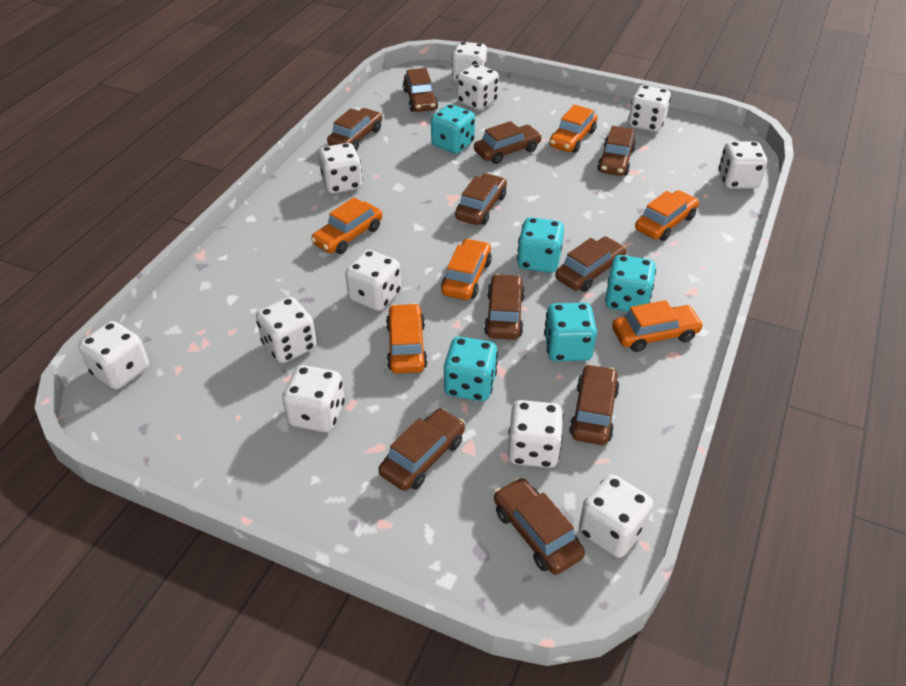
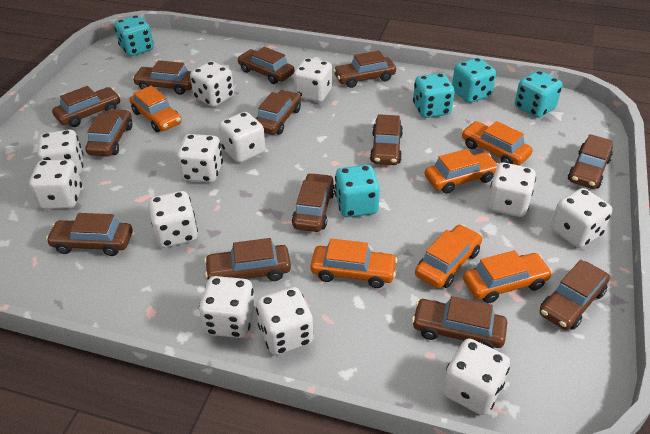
brown car: 10 -> 13
white dice: 11 -> 12

